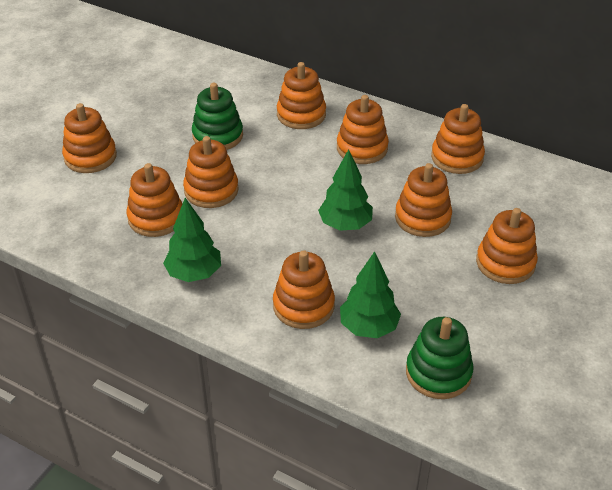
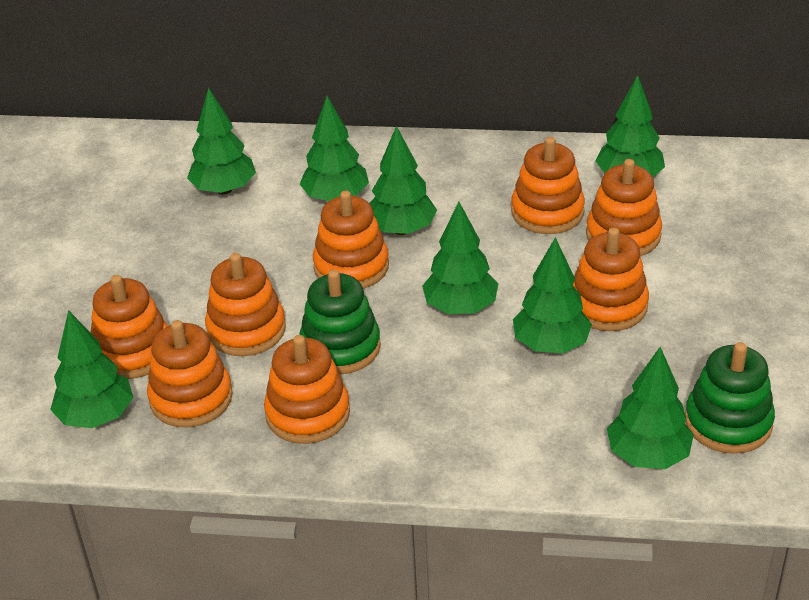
green tree: 3 -> 8
orange stacking toy: 9 -> 8

